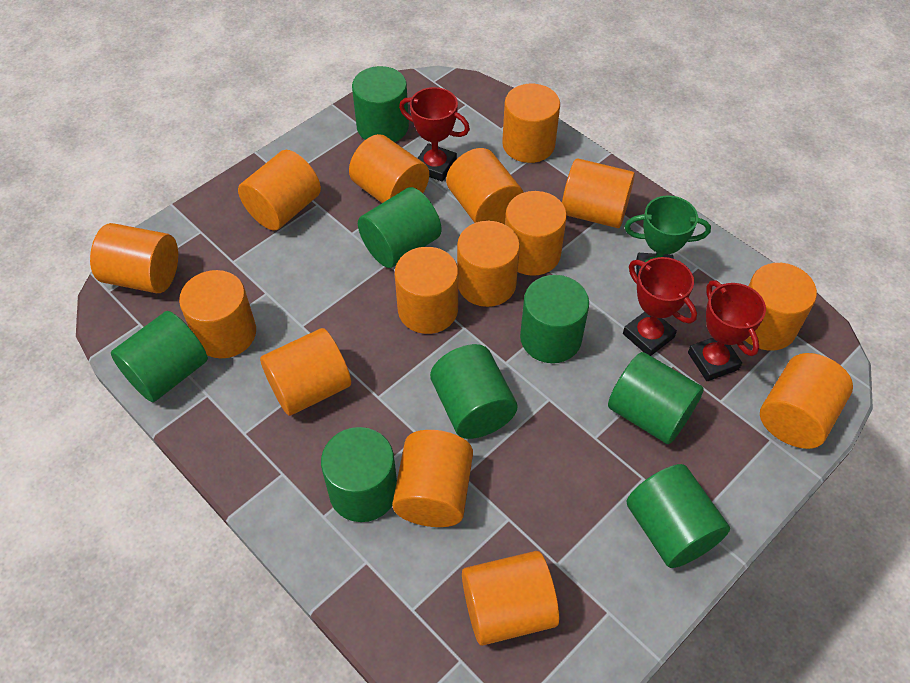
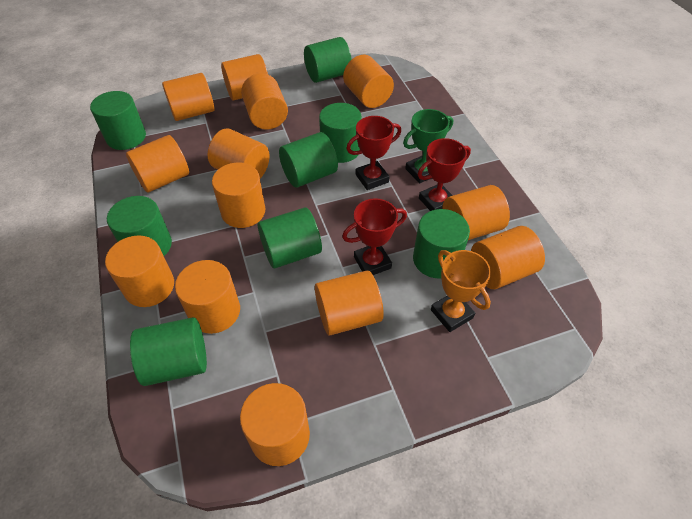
orange cylinder: 15 -> 13
orange trophy: 0 -> 1

